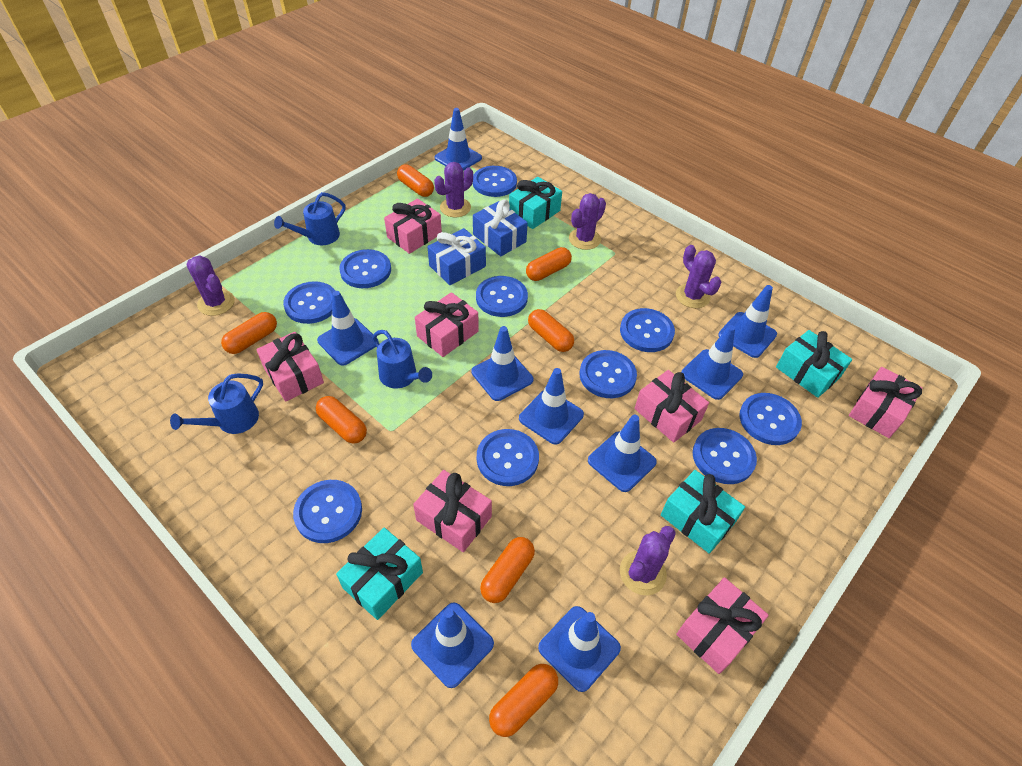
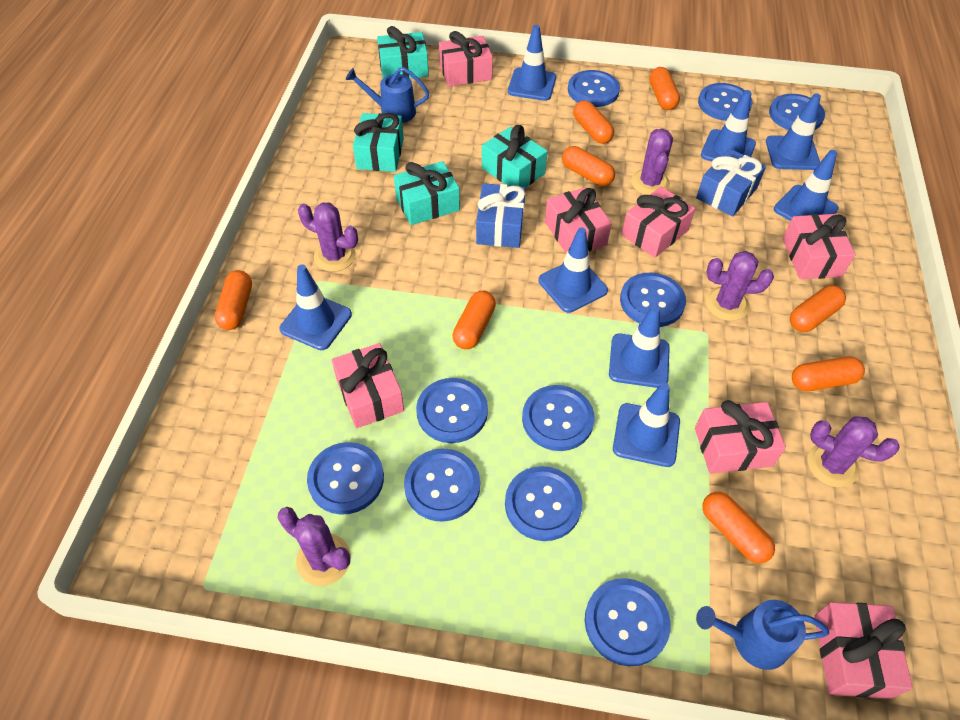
blue traffic cone: 9 -> 8
blue watering can: 3 -> 2
orange capsule: 7 -> 8

